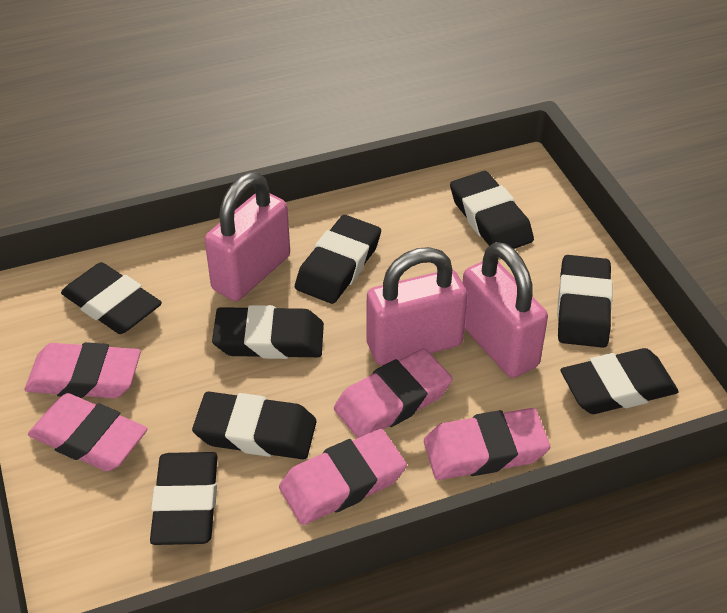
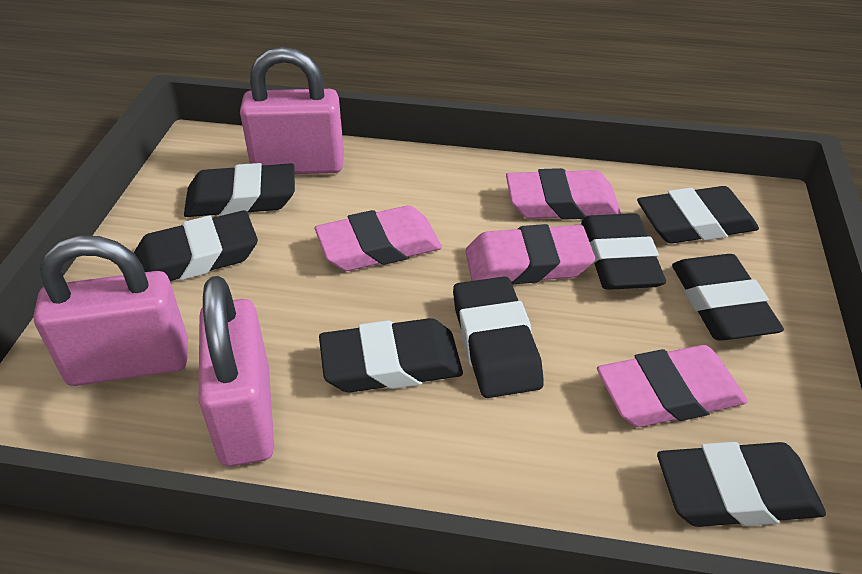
pink eraser: 5 -> 4

